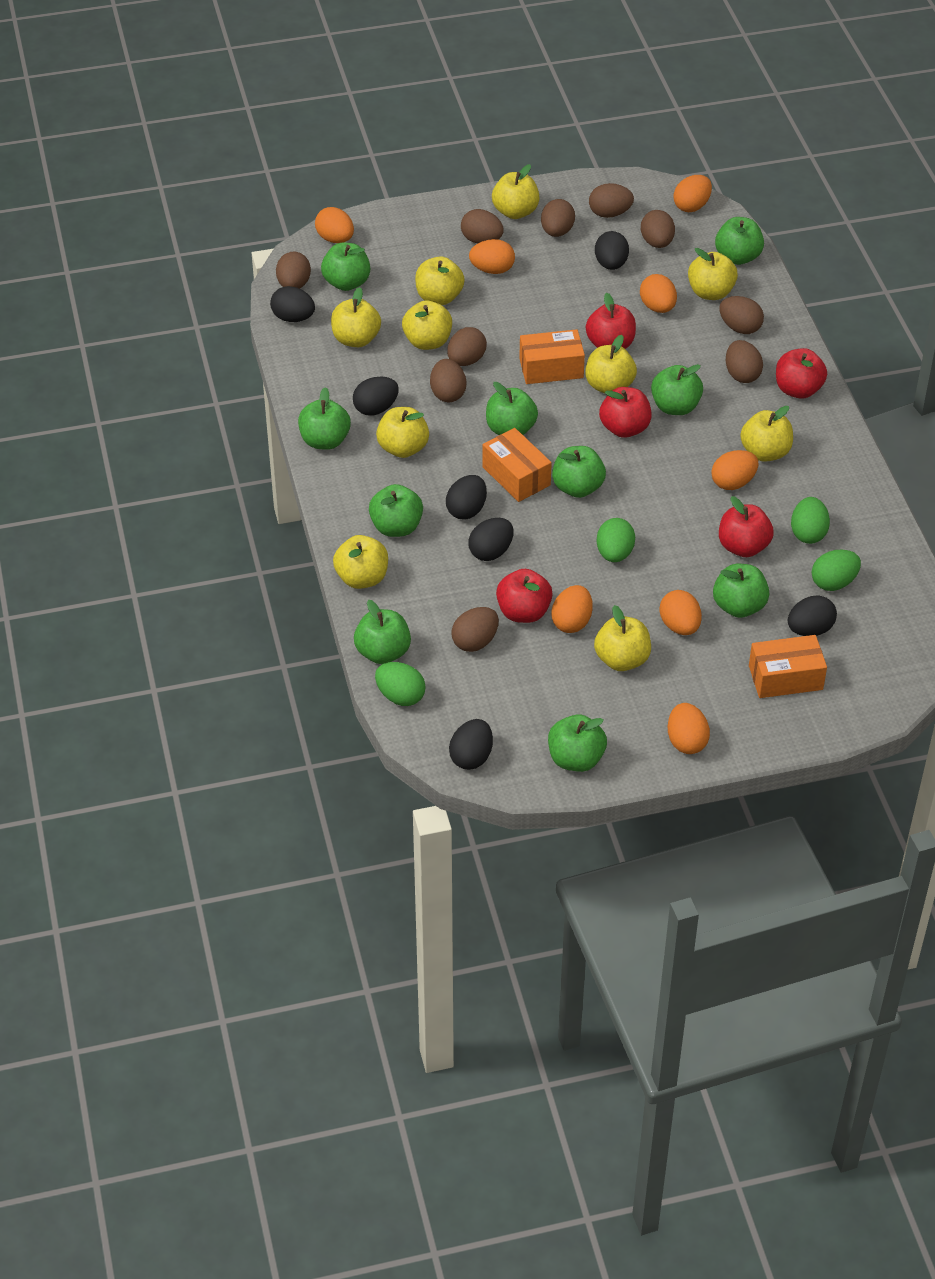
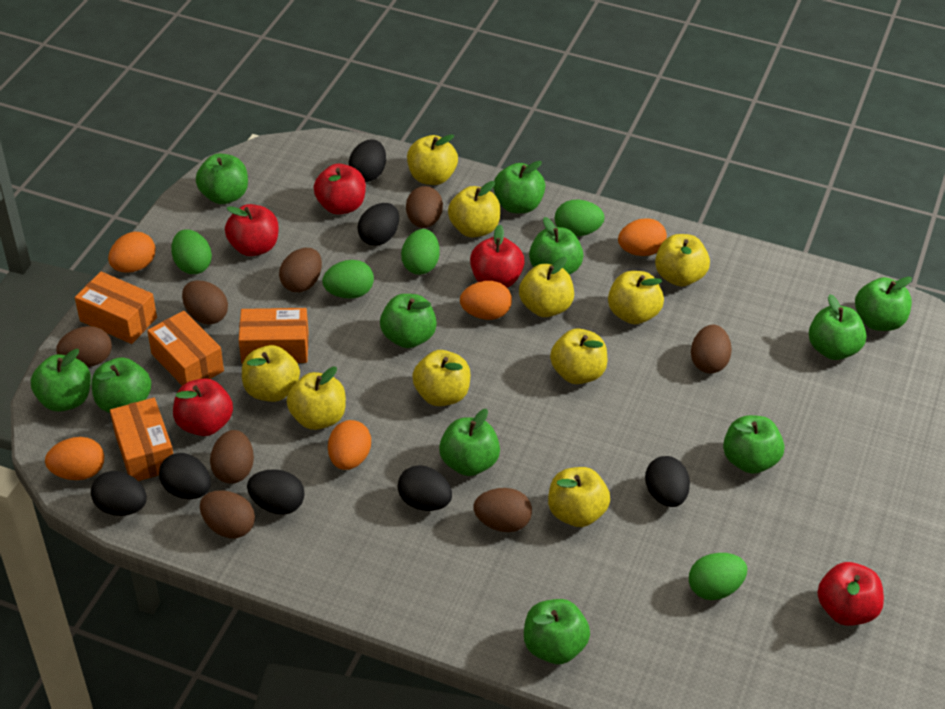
brown egg: 10 -> 8
green apple: 10 -> 11
green egg: 4 -> 5
orange box: 3 -> 4
orange egg: 8 -> 5

